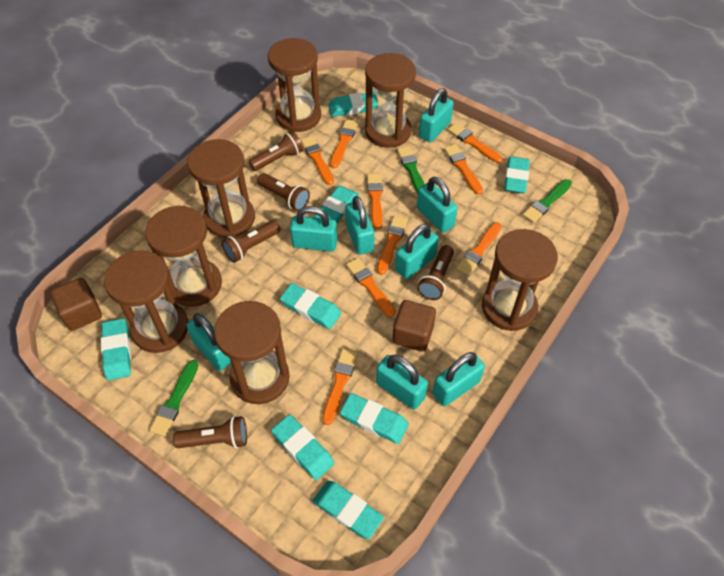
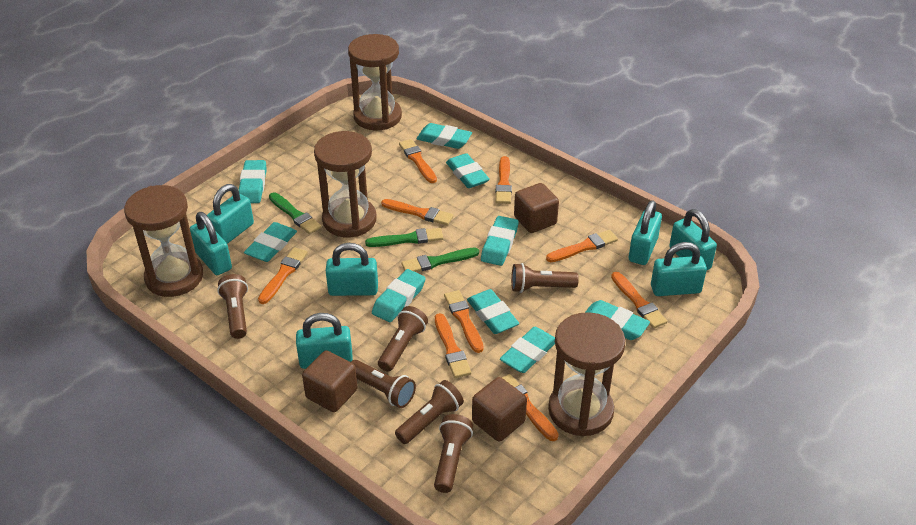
brown cube: 2 -> 3
brown flashlight: 5 -> 6
brown hourglass: 7 -> 4
turquoise eraser: 8 -> 9
turquoise padlock: 8 -> 7

